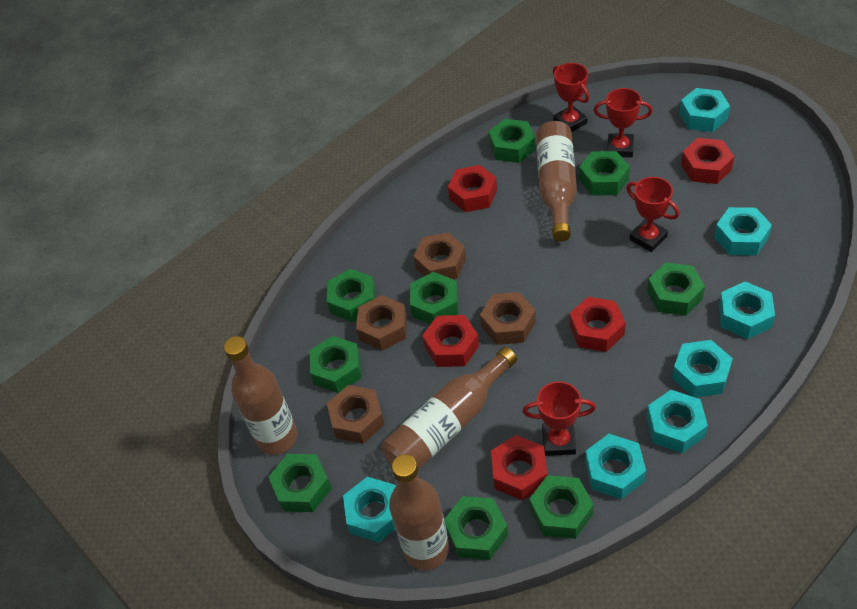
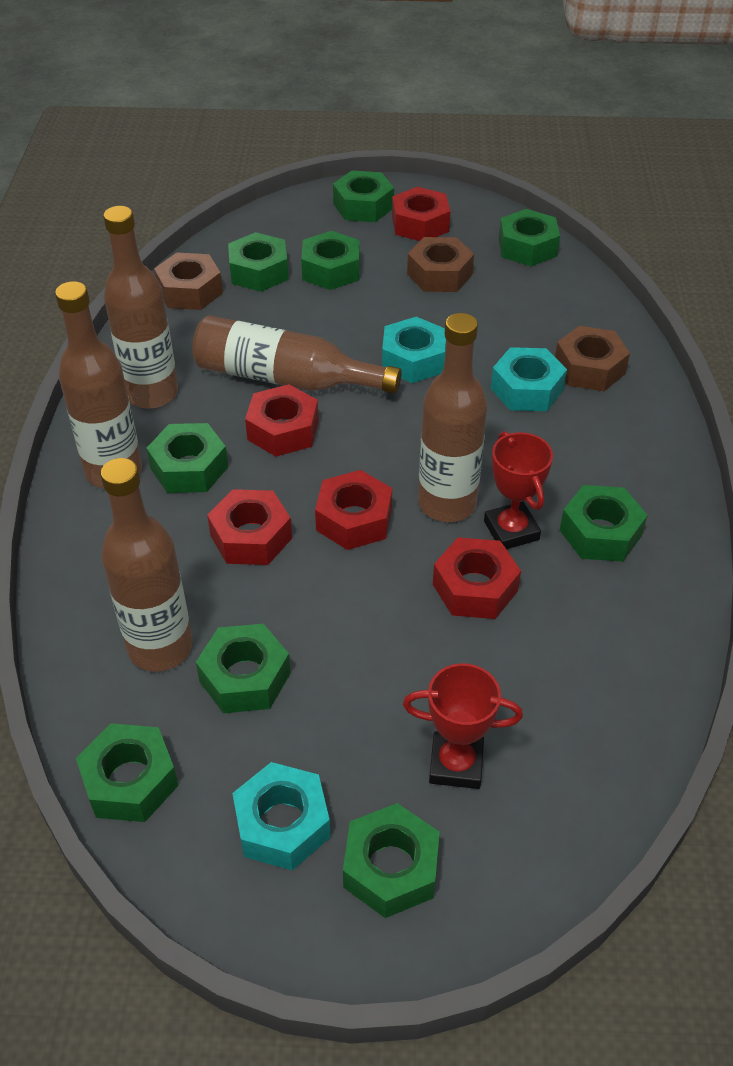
brown bottle: 4 -> 5
brown nut: 4 -> 3
red trophy: 4 -> 2
turquoise nut: 7 -> 3

